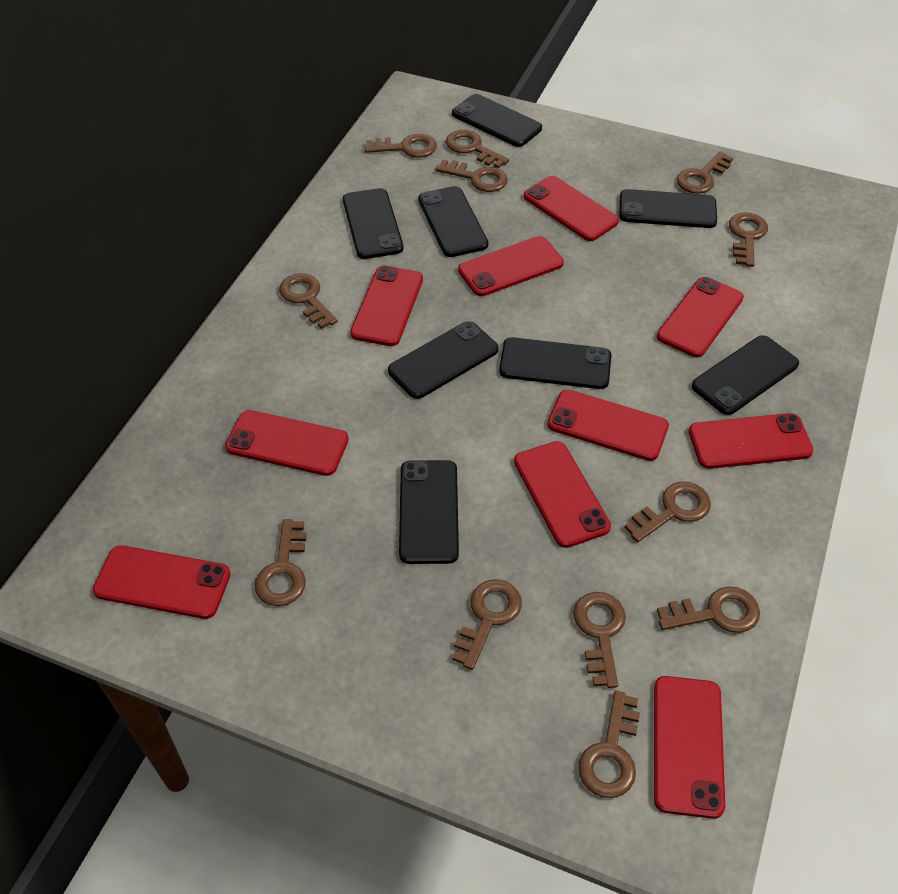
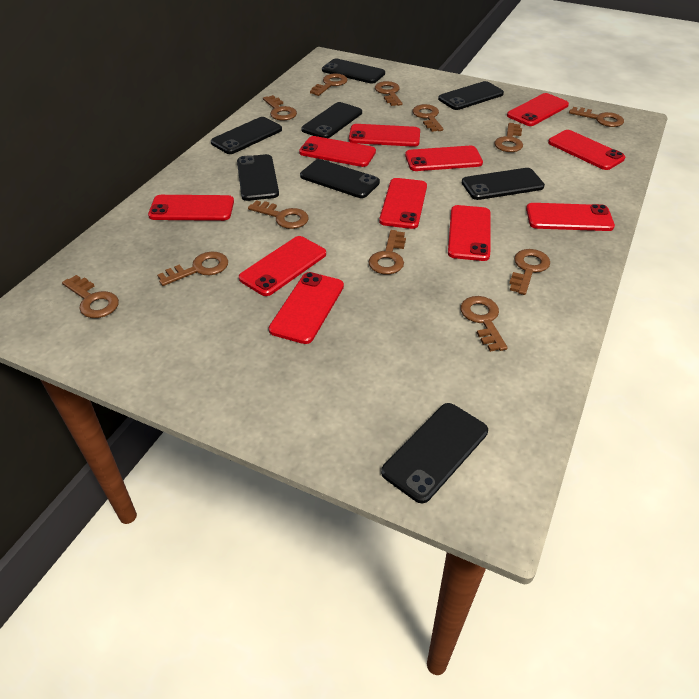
red phone: 10 -> 11

